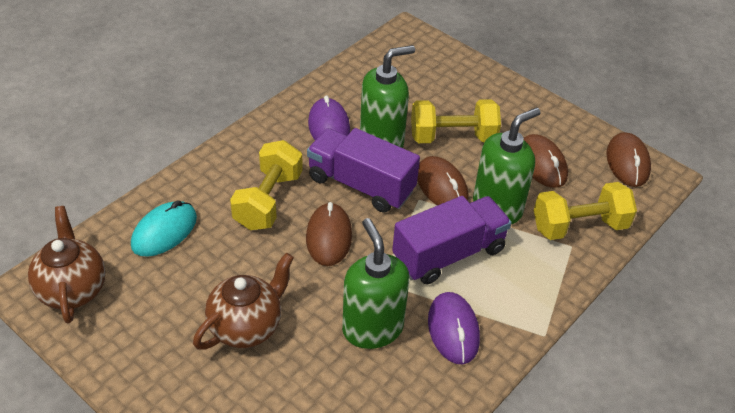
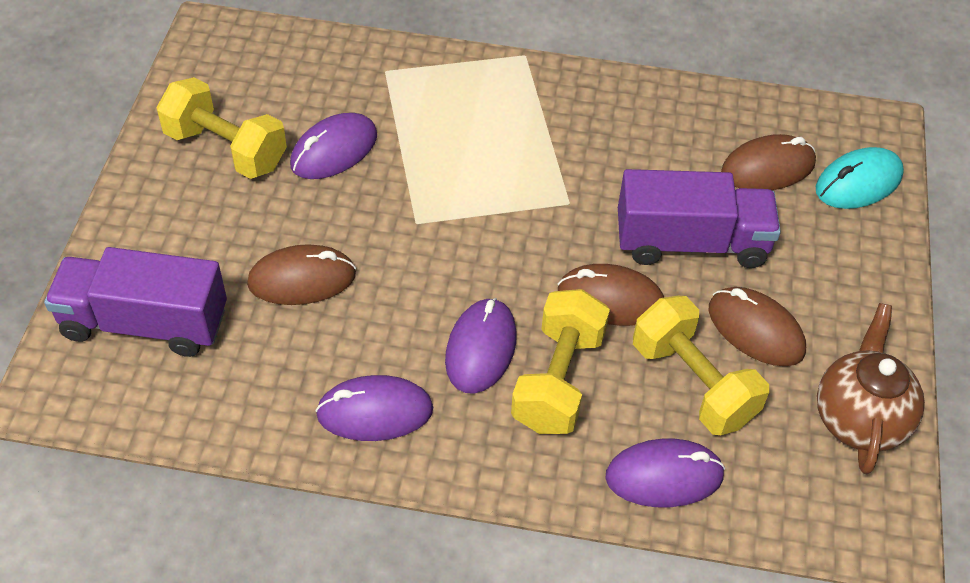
brown teapot: 2 -> 1
green soap dispenser: 3 -> 0
purple mouse: 2 -> 4

